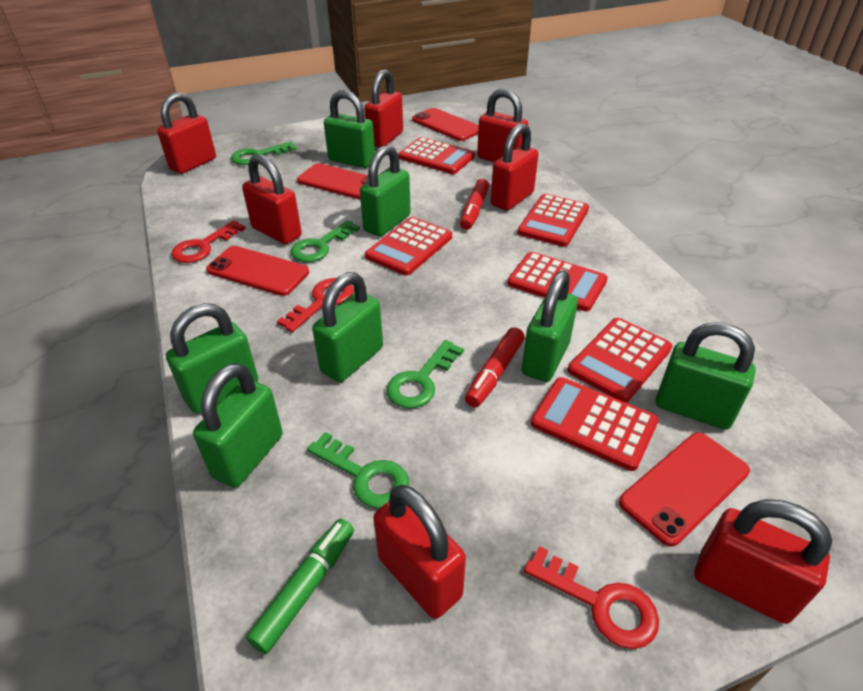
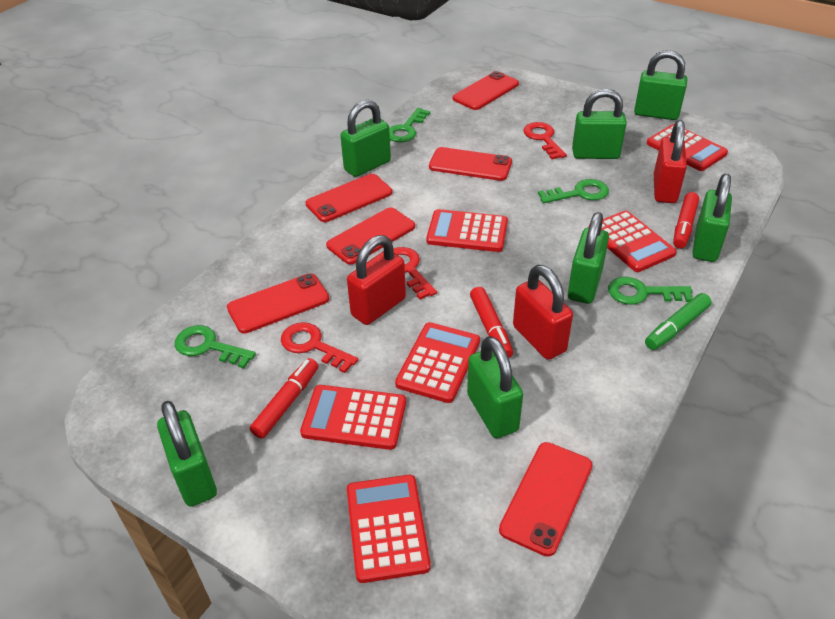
red marker: 2 -> 3
red padlock: 7 -> 3
red phone: 4 -> 6

